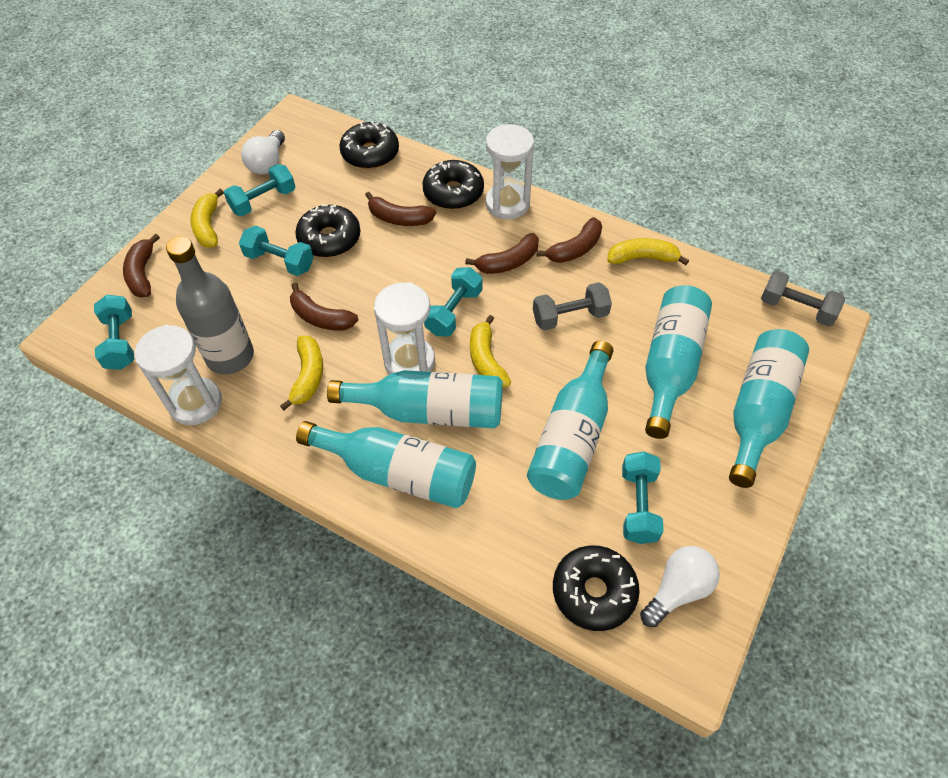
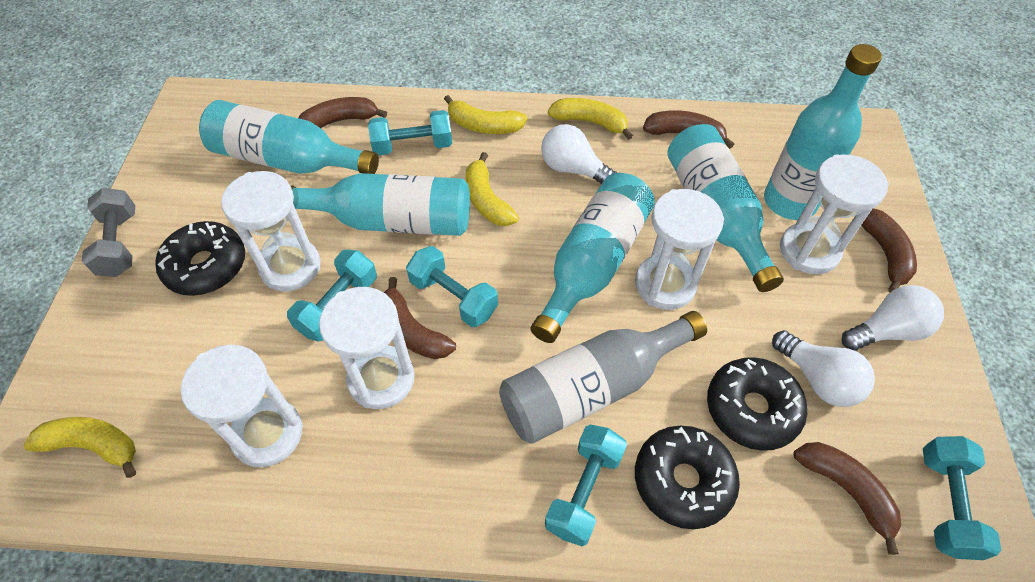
black donut: 4 -> 3
grey dumbbell: 2 -> 1
white hourglass: 3 -> 5
white light bulb: 2 -> 3

